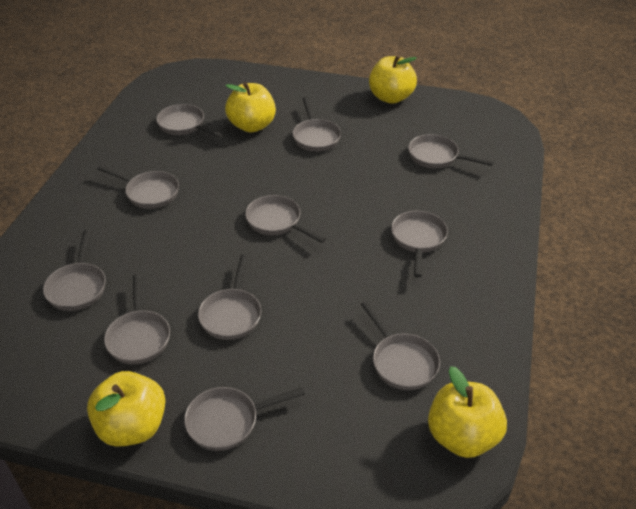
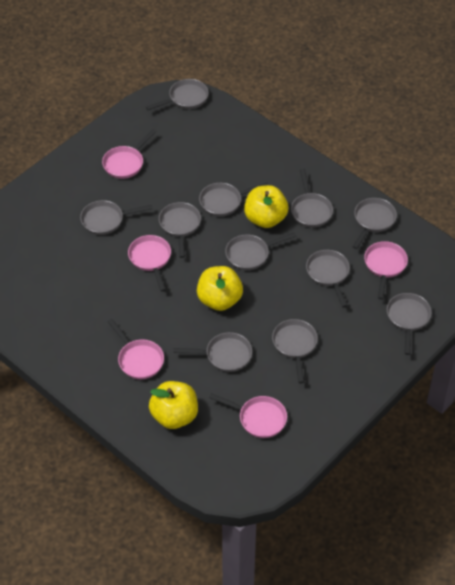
pink pan: 0 -> 5
yellow apple: 4 -> 3

